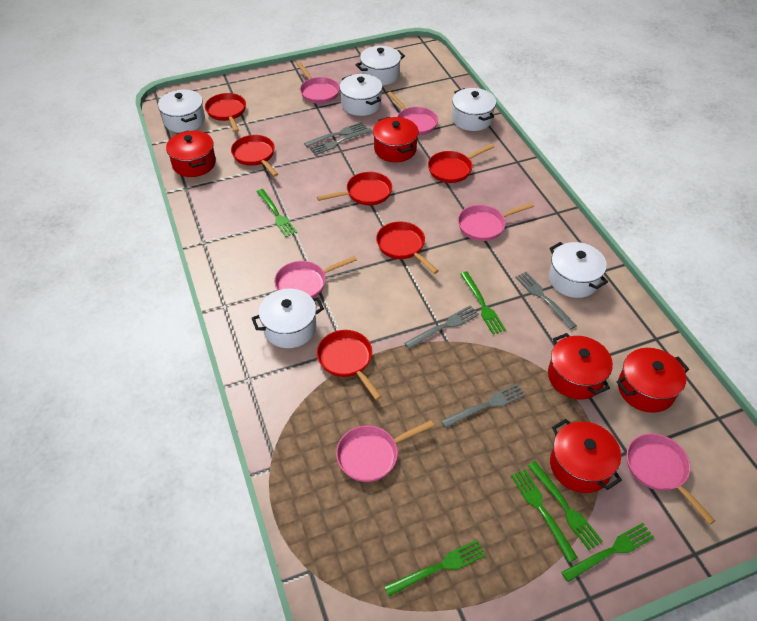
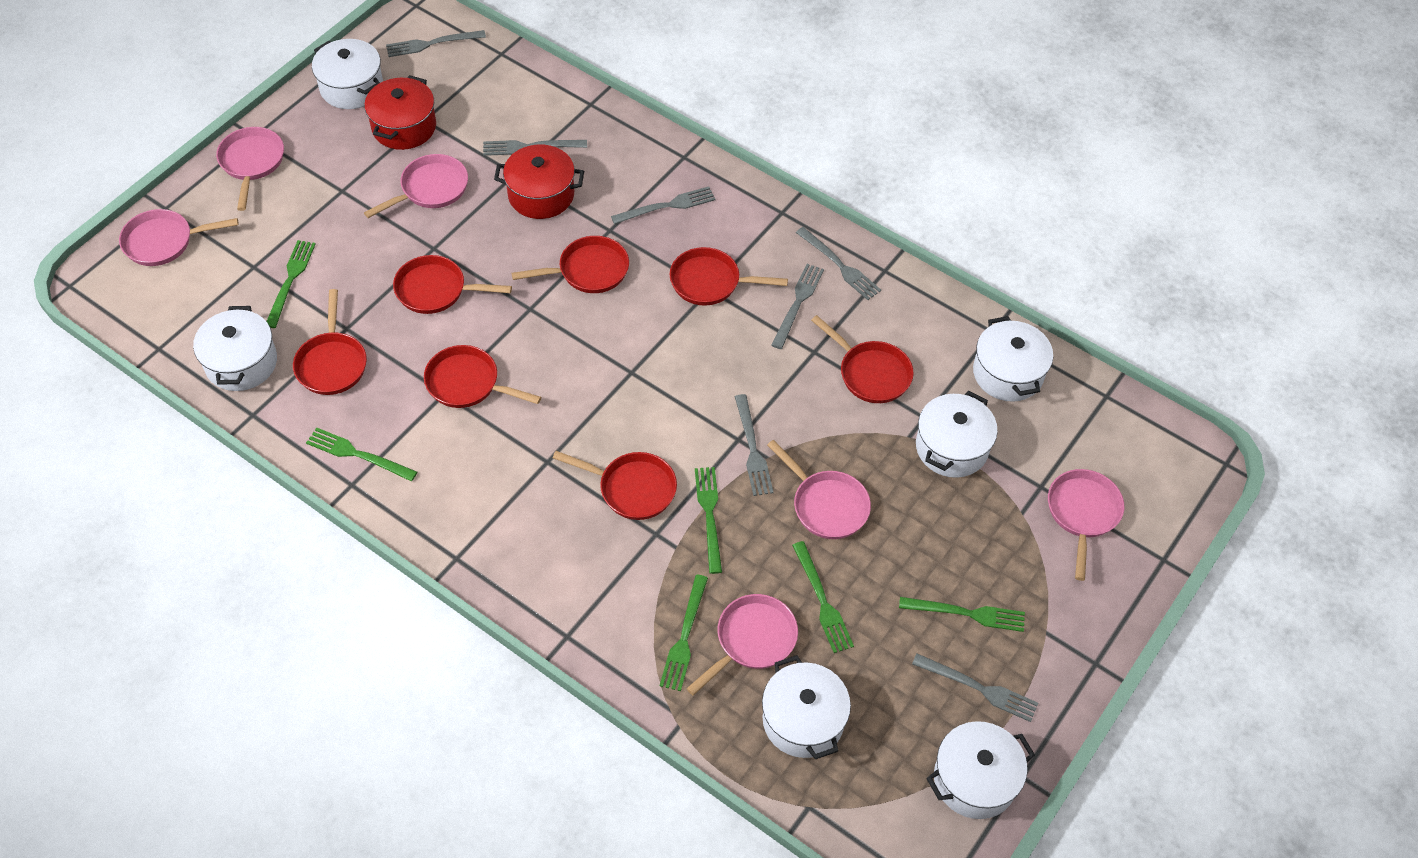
grey fork: 5 -> 7
red pan: 6 -> 7
red pot: 5 -> 2

